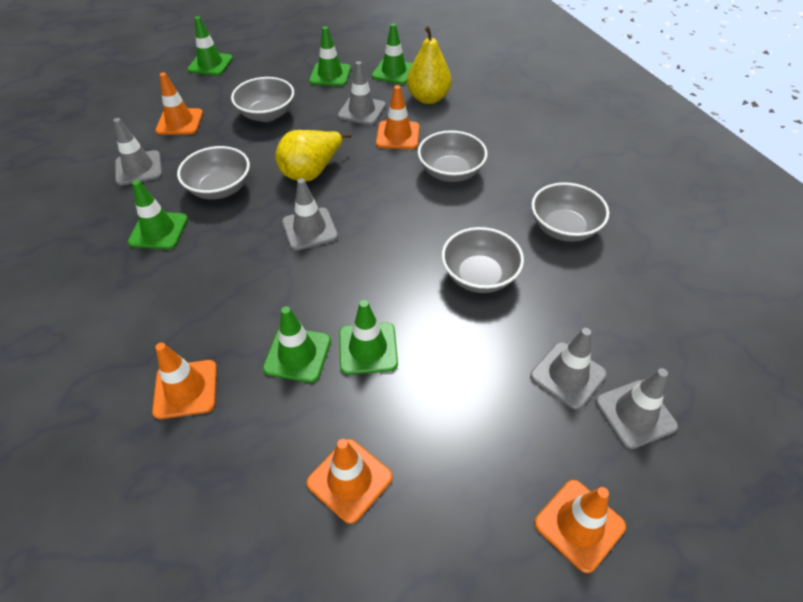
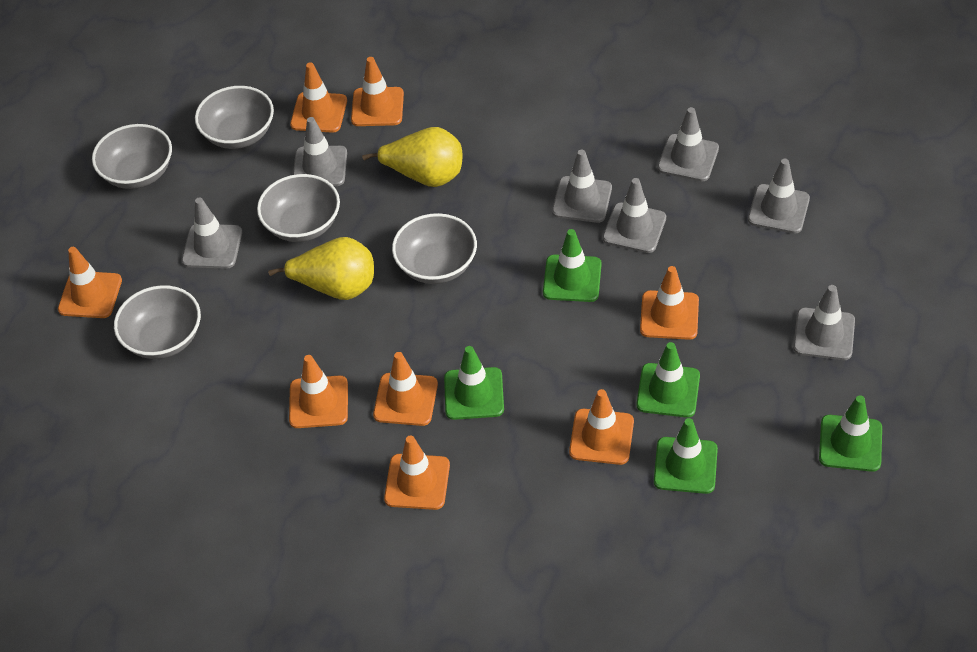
green traffic cone: 6 -> 5
grey traffic cone: 5 -> 7
orange traffic cone: 5 -> 8

